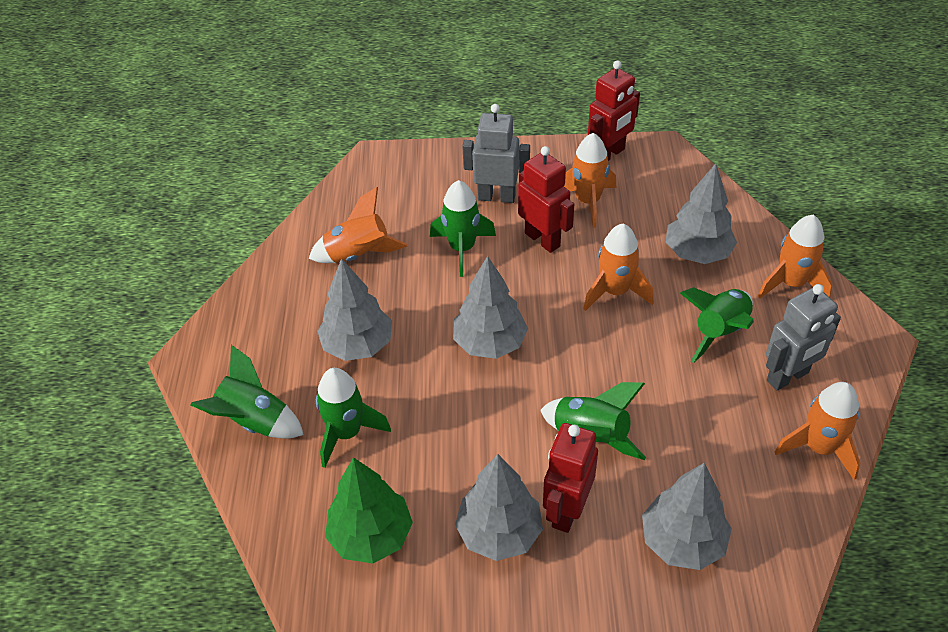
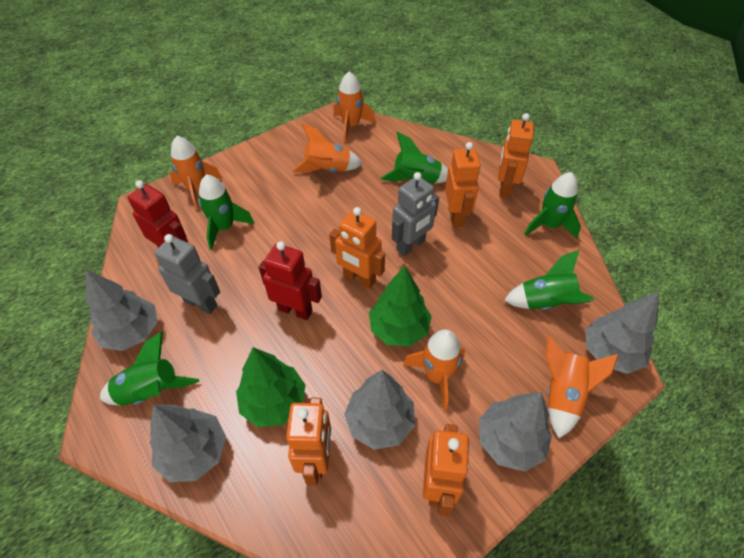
green tree: 1 -> 2
orange robot: 0 -> 5
red robot: 3 -> 2

